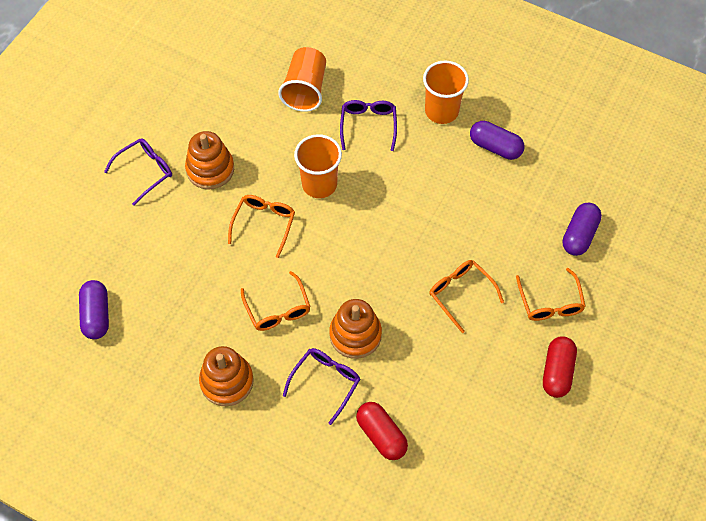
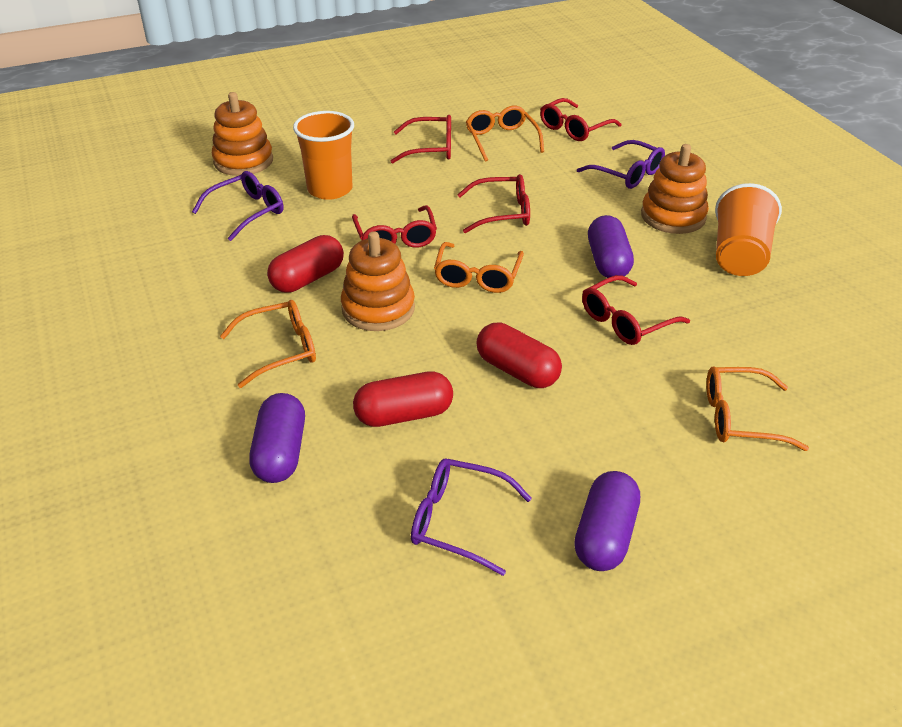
orange cup: 3 -> 2
red capsule: 2 -> 3
red glasses: 0 -> 5

